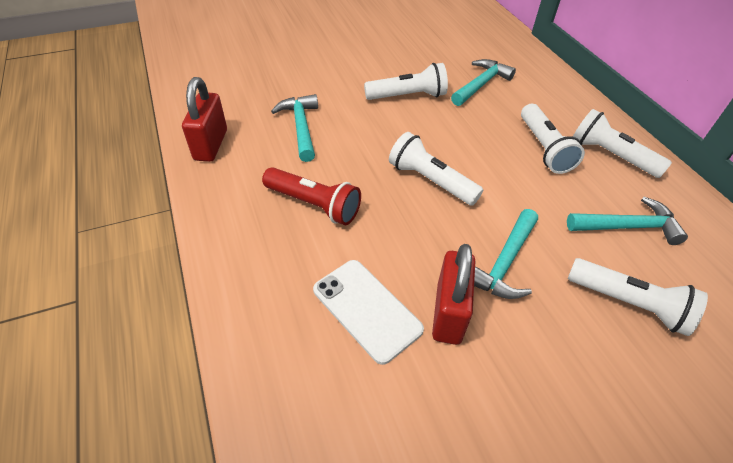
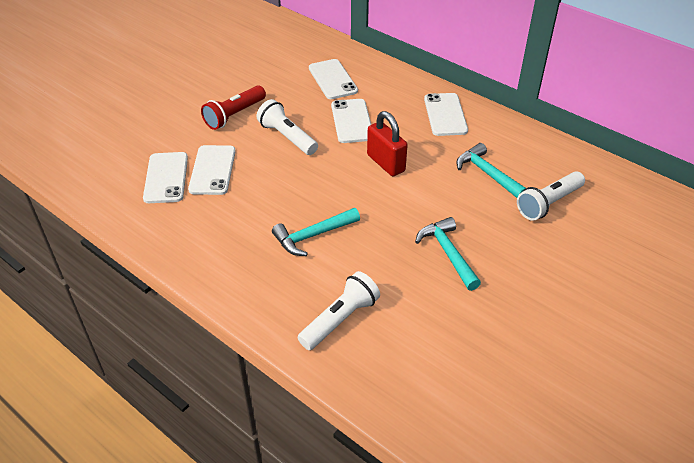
red padlock: 2 -> 1
turquoise hammer: 4 -> 3
white flashlight: 5 -> 3
white phone: 1 -> 5

